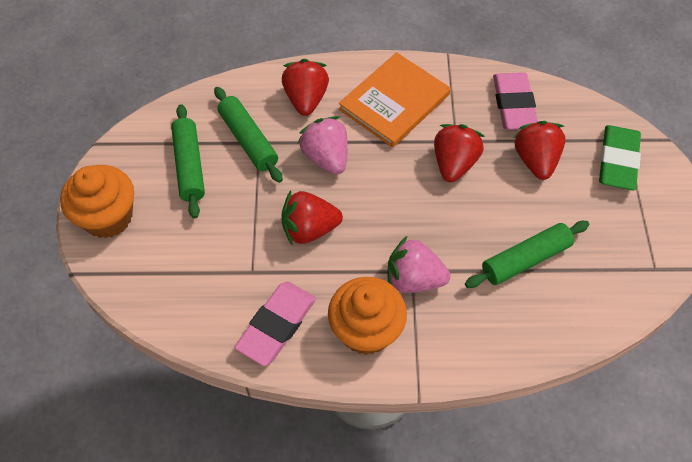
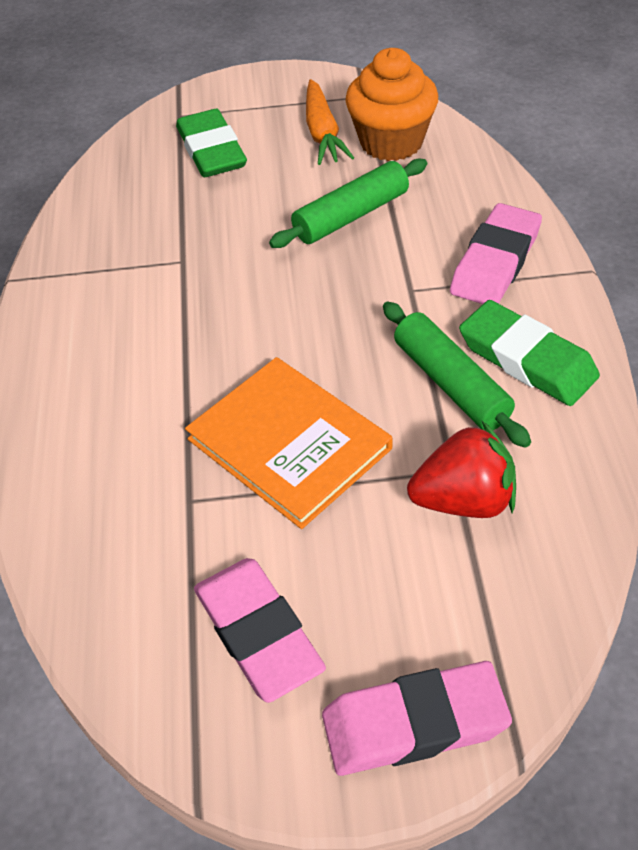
green eraser: 1 -> 2
green rolling pin: 3 -> 2
orange carrot: 0 -> 1
orange cupcake: 2 -> 1
pink eraser: 2 -> 3
pink strawberry: 2 -> 0
red strawberry: 4 -> 1

